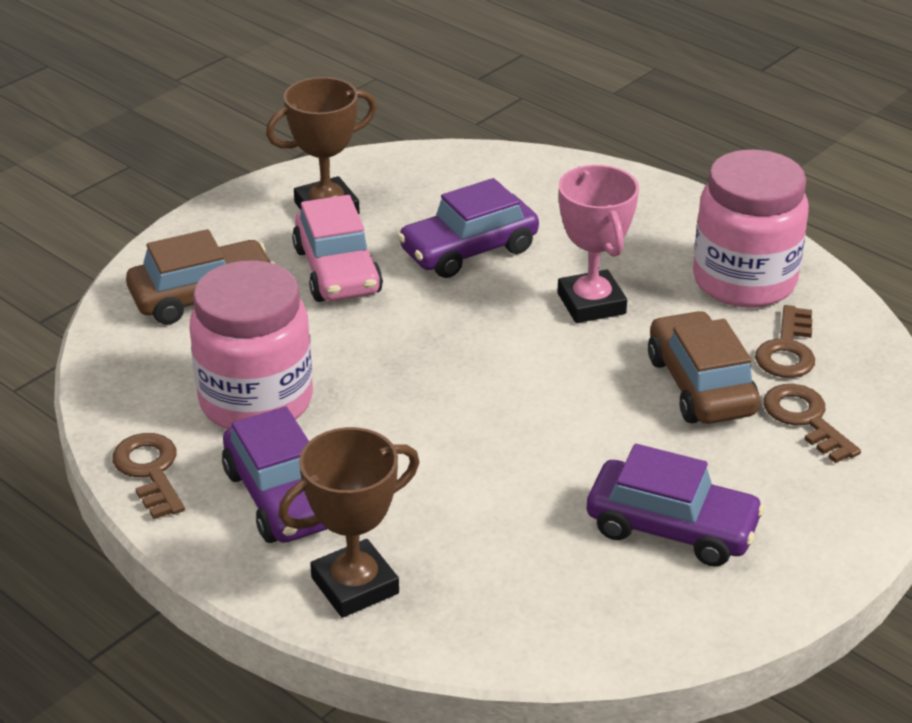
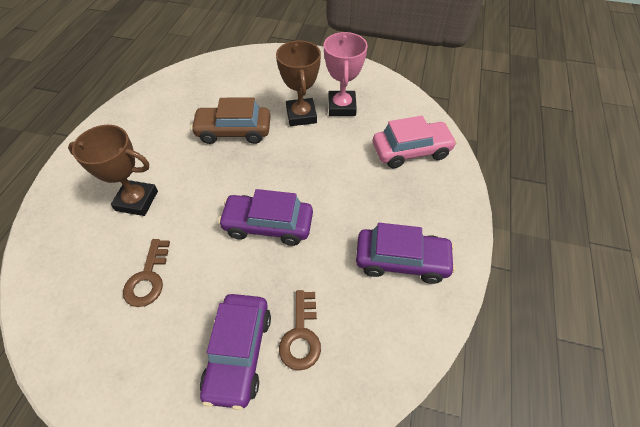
brown car: 2 -> 1
brown key: 3 -> 2
pink jar: 2 -> 0

